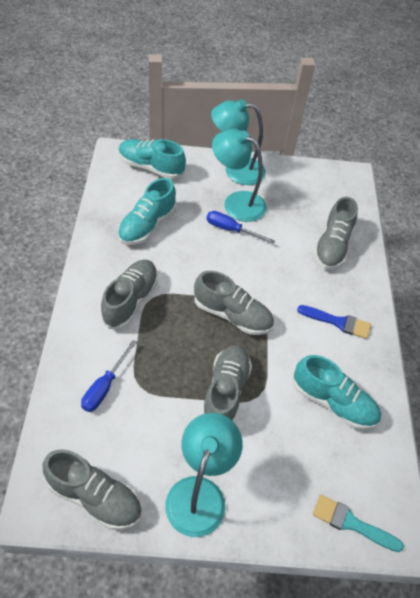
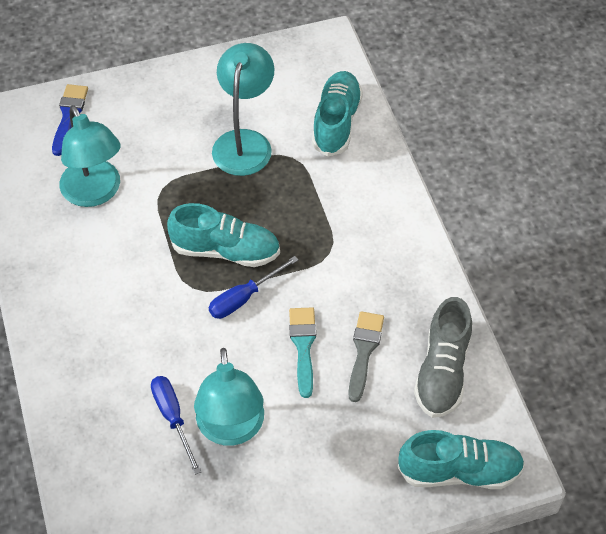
grey brush: 0 -> 1
grey shoe: 5 -> 1

